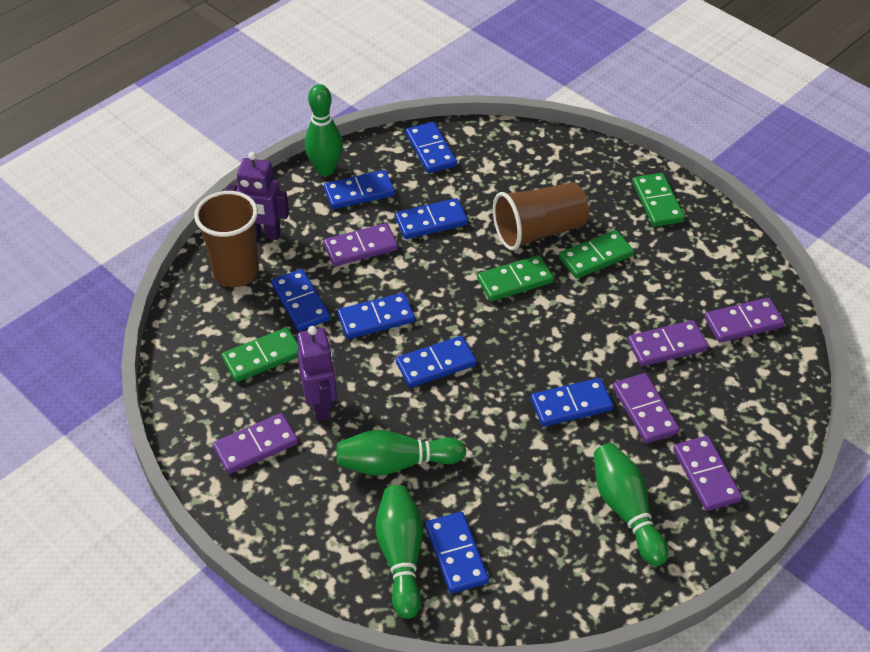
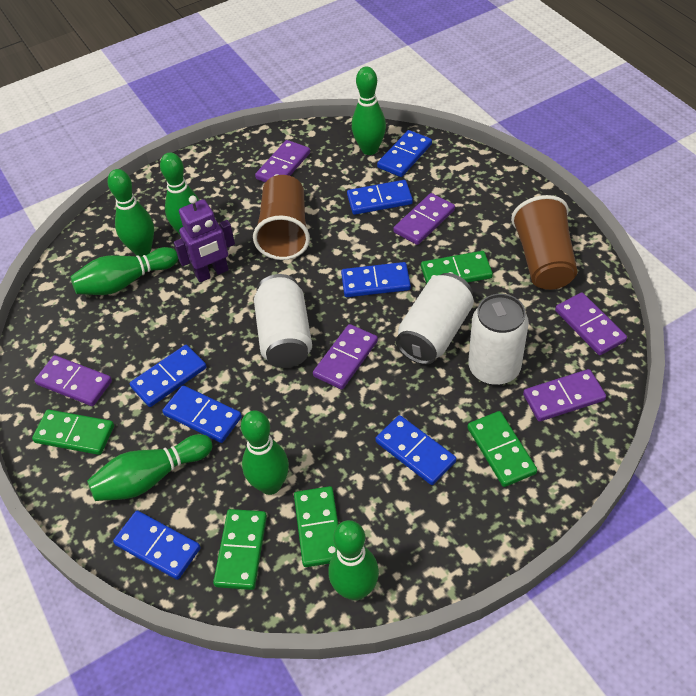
blue domino: 8 -> 7
green bowling pin: 4 -> 7
green domino: 4 -> 5
purple robot: 2 -> 1
white can: 0 -> 3

